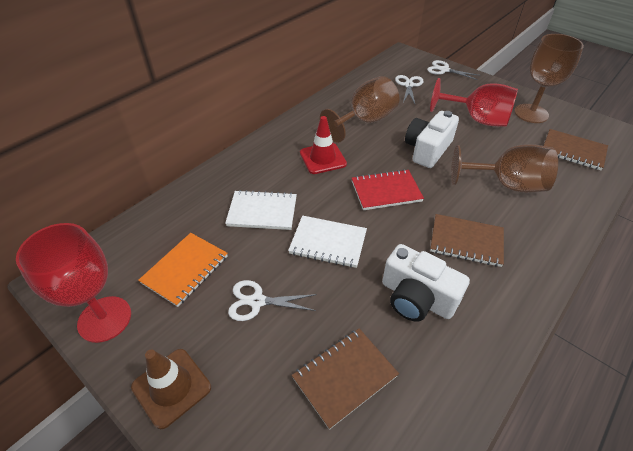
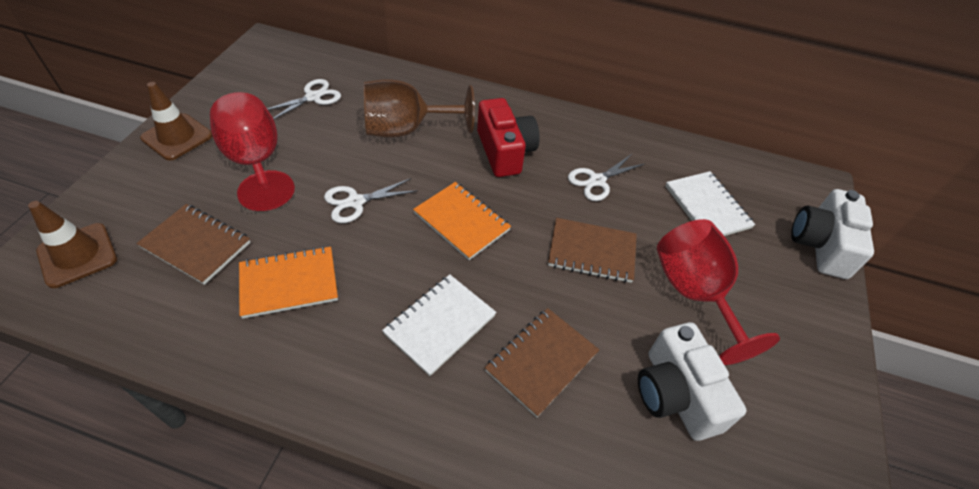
brown goblet: 3 -> 1
brown traffic cone: 1 -> 2
orange notebook: 1 -> 2
red camera: 0 -> 1
red notebook: 1 -> 0
red traffic cone: 1 -> 0

